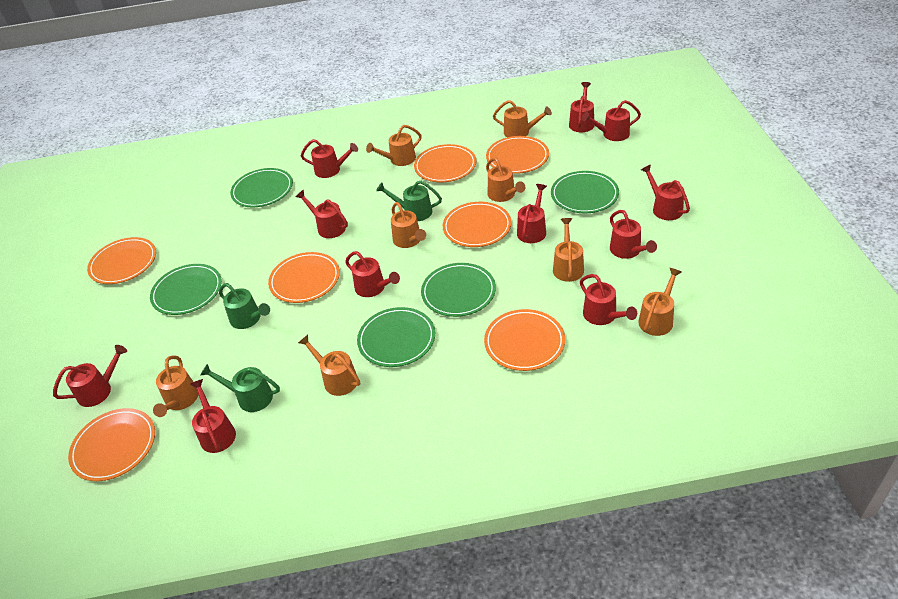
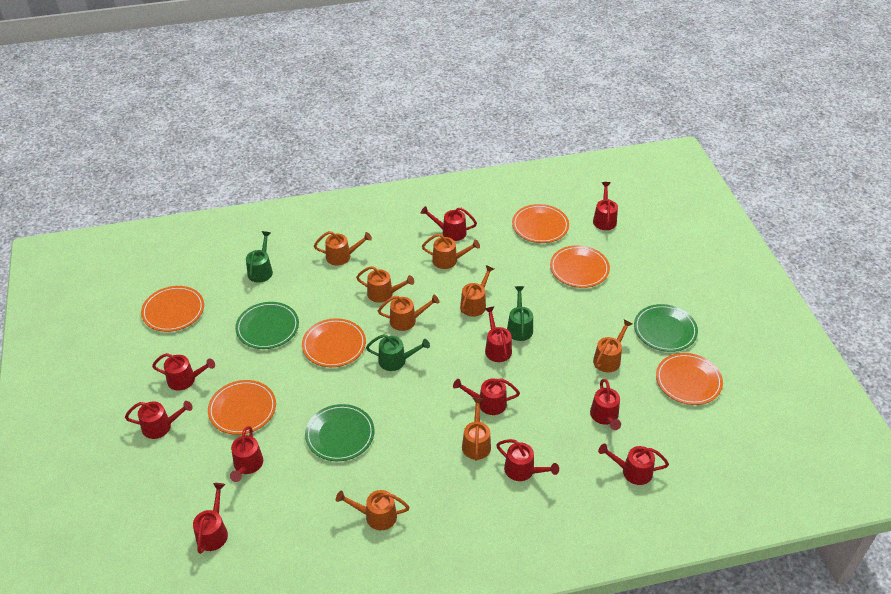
green plate: 5 -> 3
orange plate: 7 -> 6

